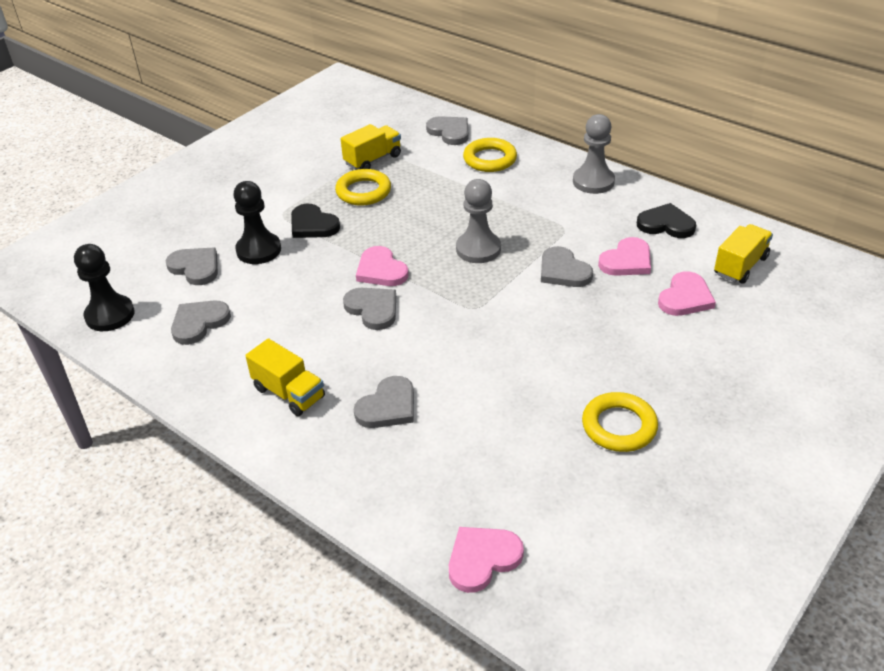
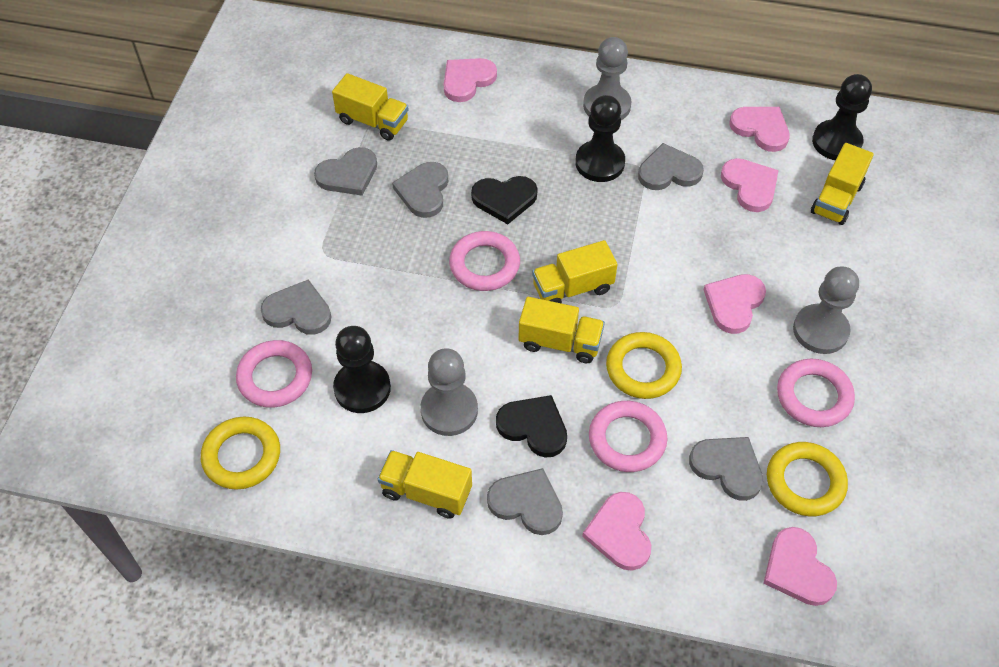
black pawn: 2 -> 3
grey pawn: 2 -> 3
pink heart: 4 -> 6
pink ring: 0 -> 4
yellow truck: 3 -> 5

